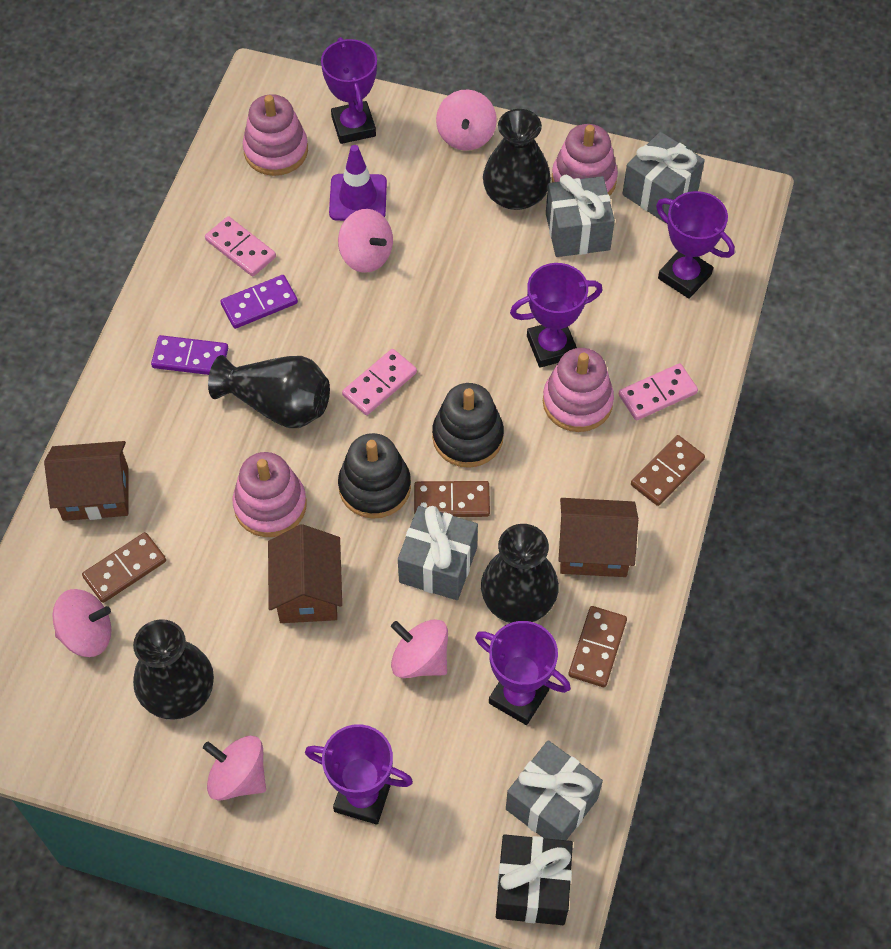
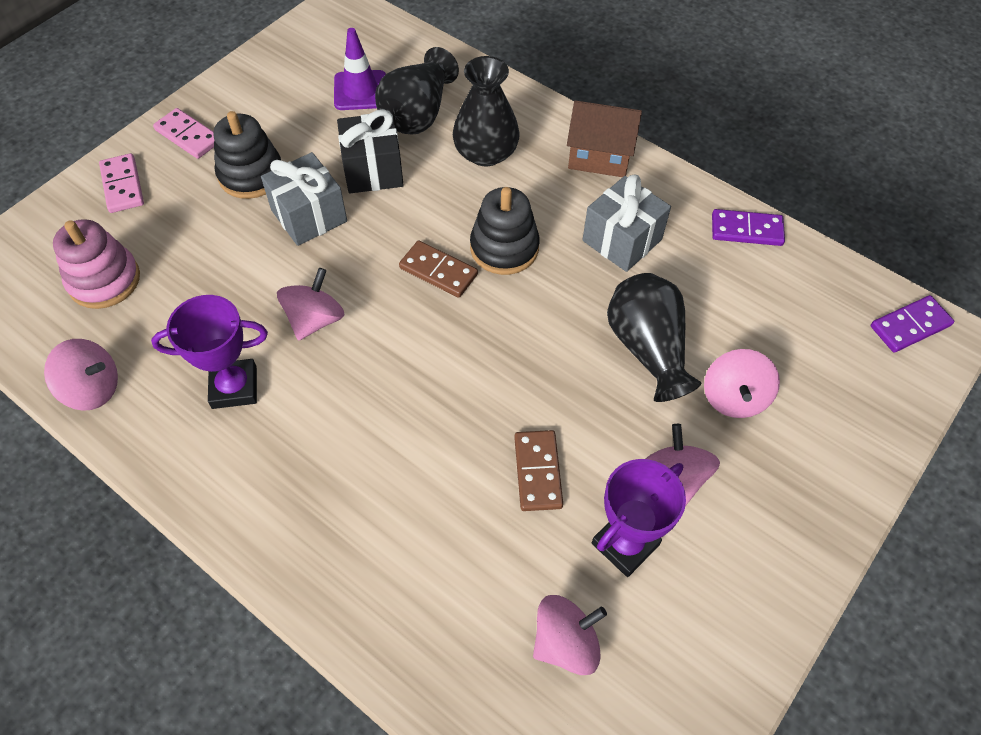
black vase: 4 -> 3
brown domino: 4 -> 2
brown house: 3 -> 1
grey gift: 4 -> 2
pink domino: 3 -> 2
pink stacking toy: 4 -> 1
purple trophy: 5 -> 2

